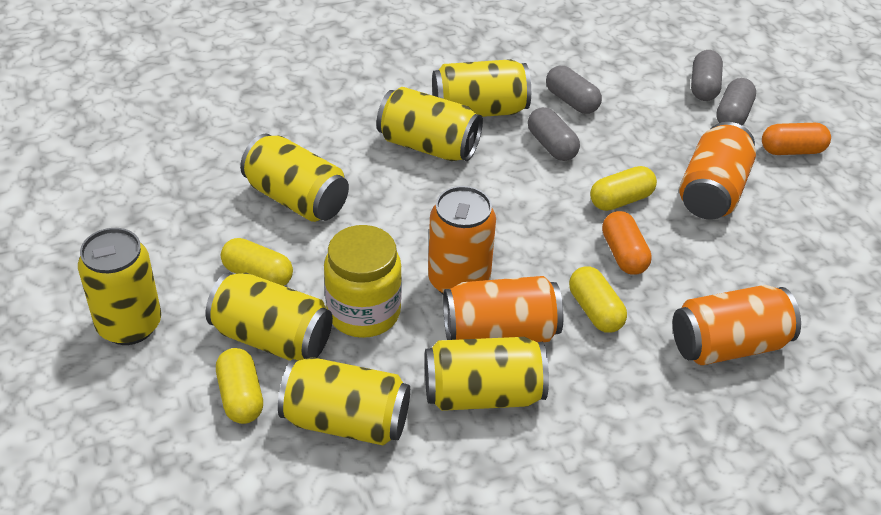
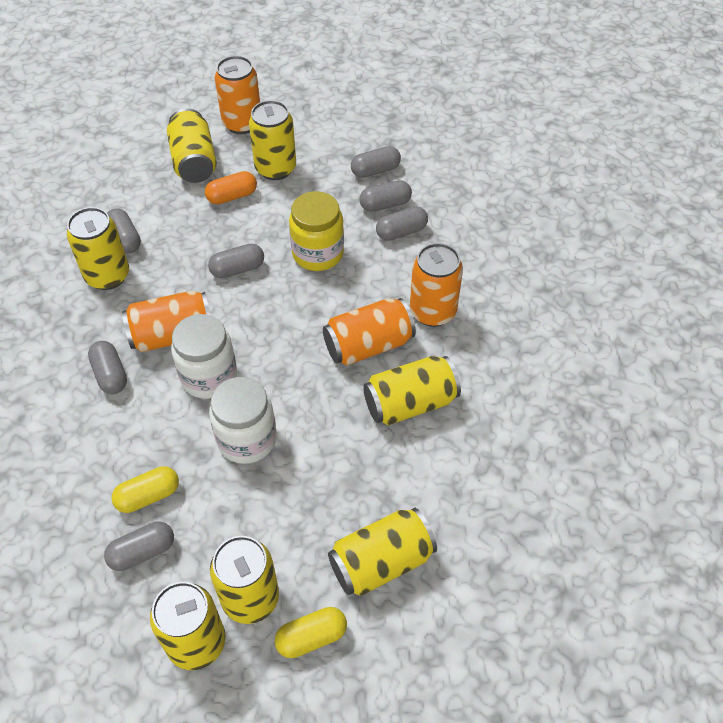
grey capsule: 4 -> 7
orange capsule: 2 -> 1
white jar: 0 -> 2
yellow capsule: 4 -> 2

